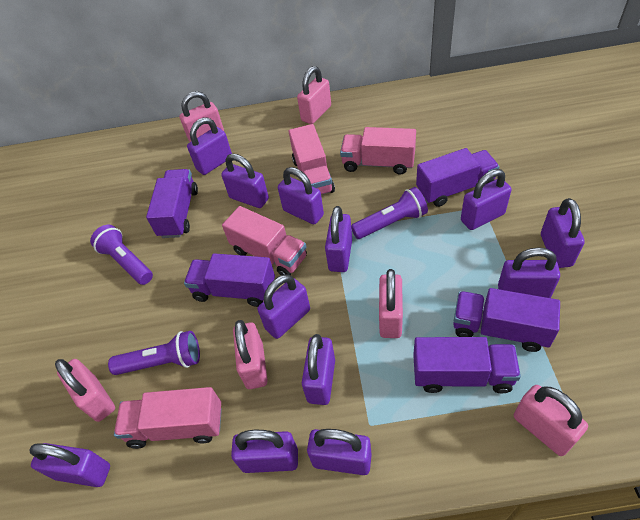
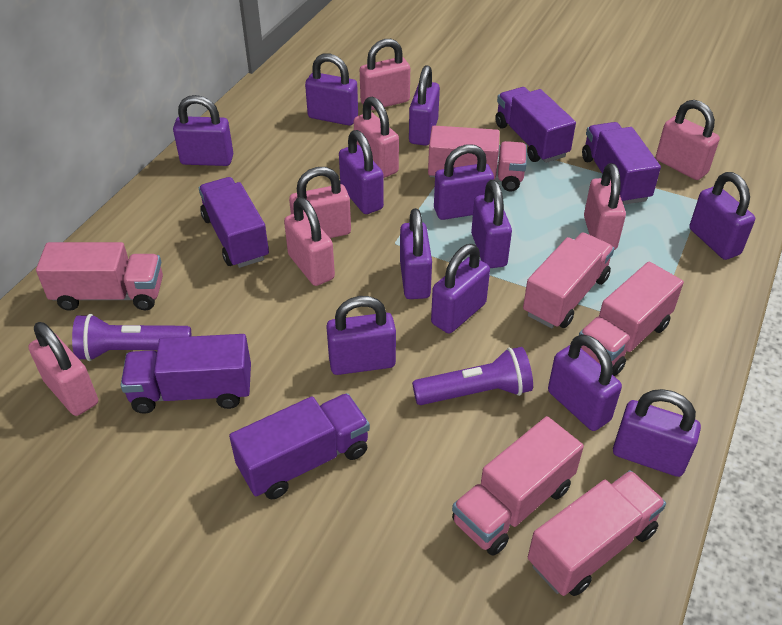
pink padlock: 6 -> 7
pink truck: 4 -> 6
purple flashlight: 3 -> 2

